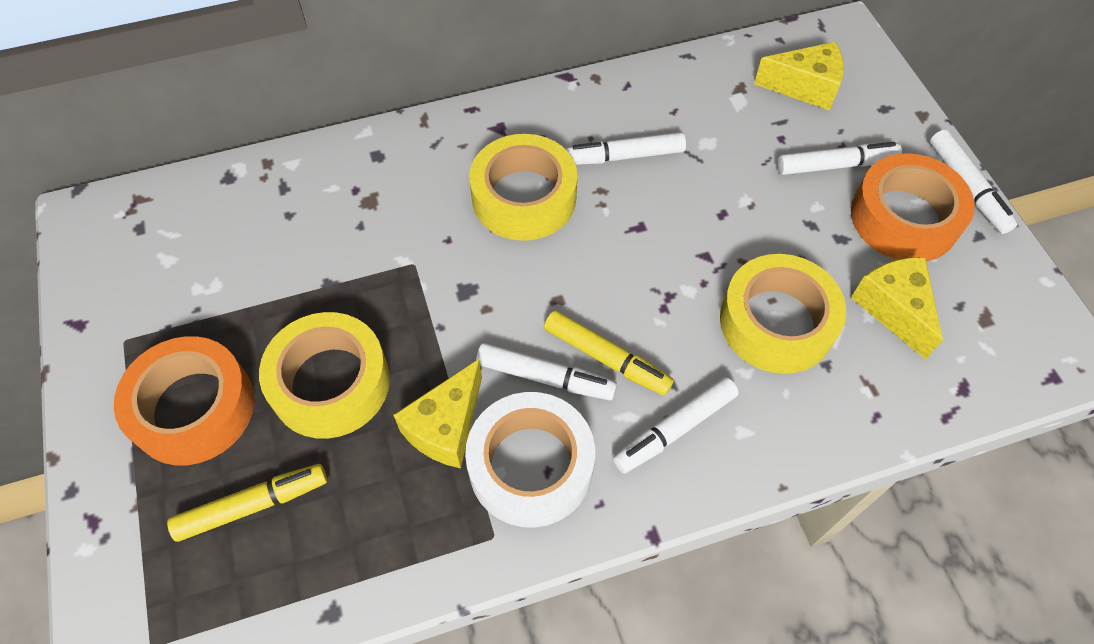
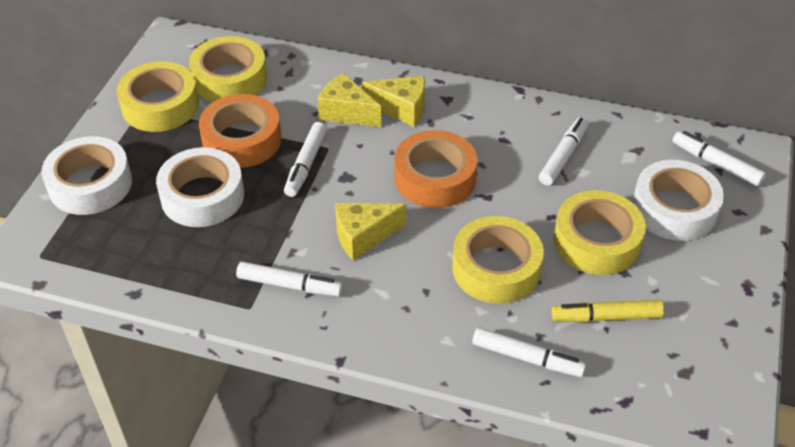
white tape: 1 -> 3
yellow marker: 2 -> 1
yellow tape: 3 -> 4

